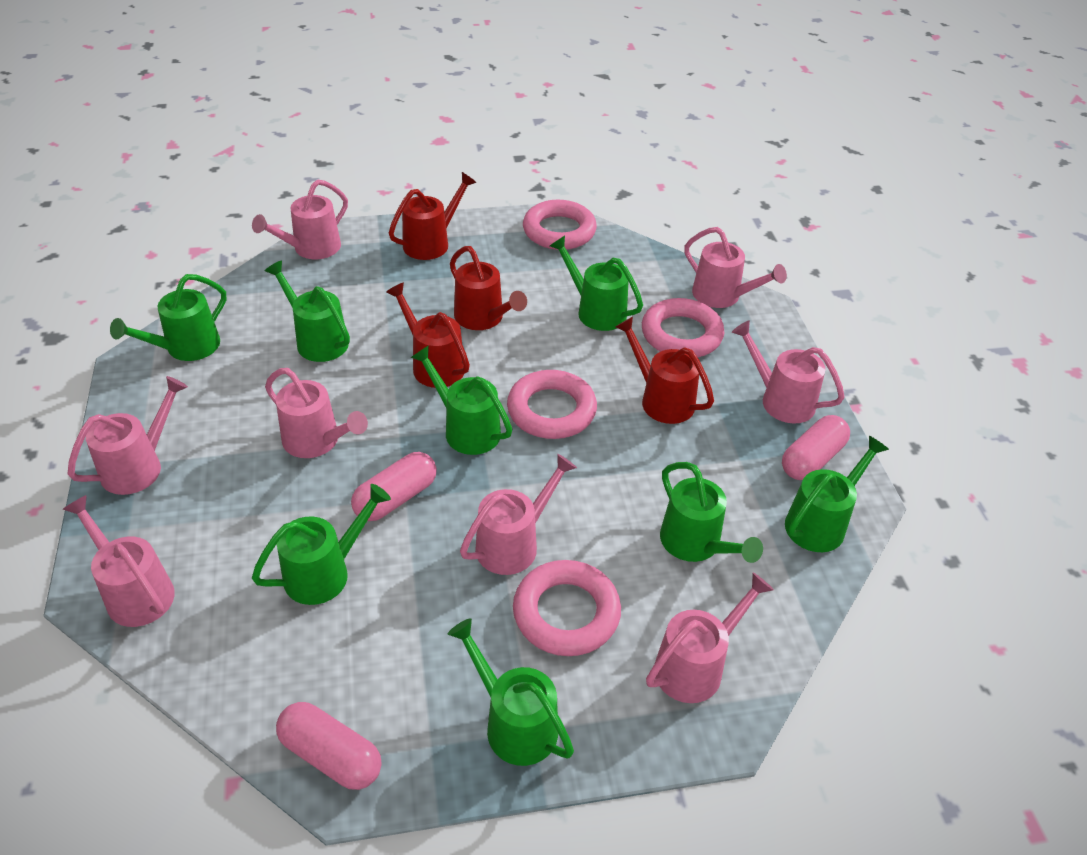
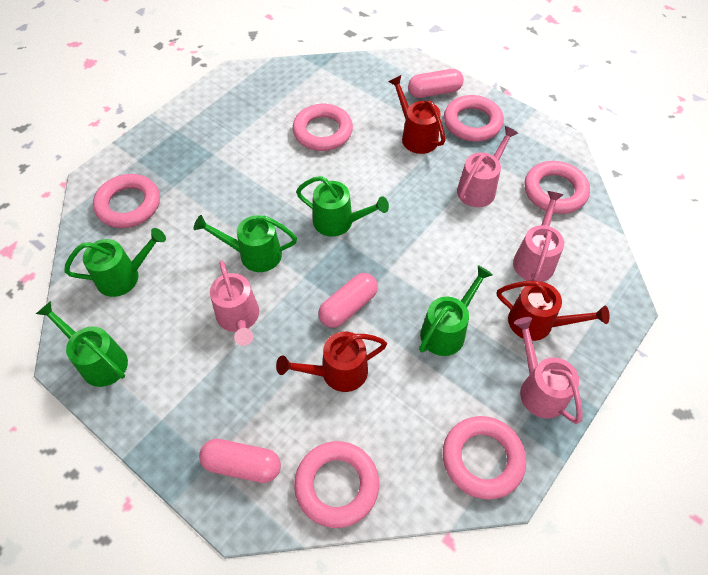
green watering can: 8 -> 5
pink ring: 4 -> 6
pink watering can: 8 -> 4
red watering can: 4 -> 3

